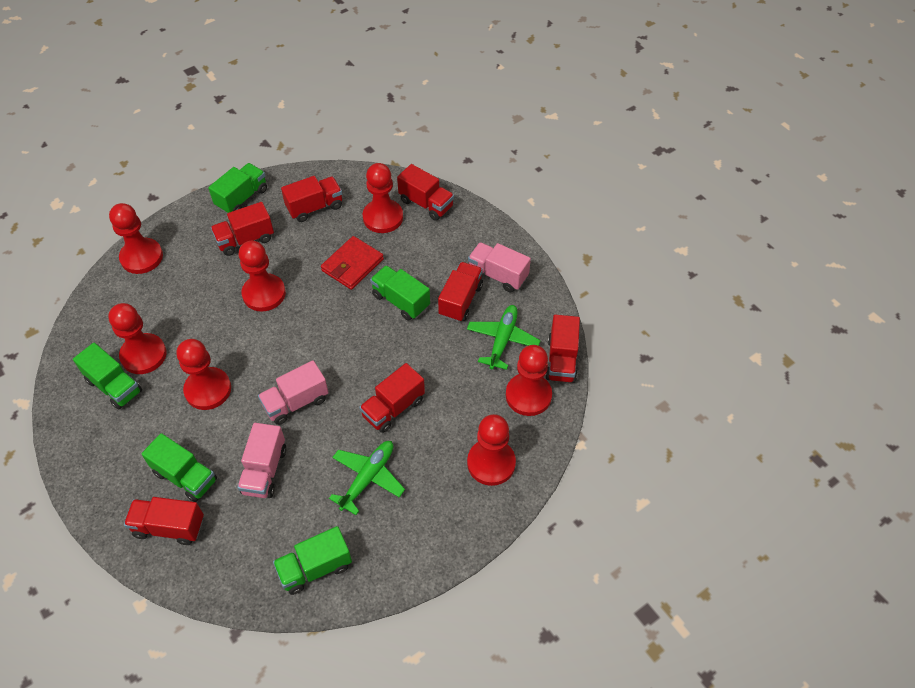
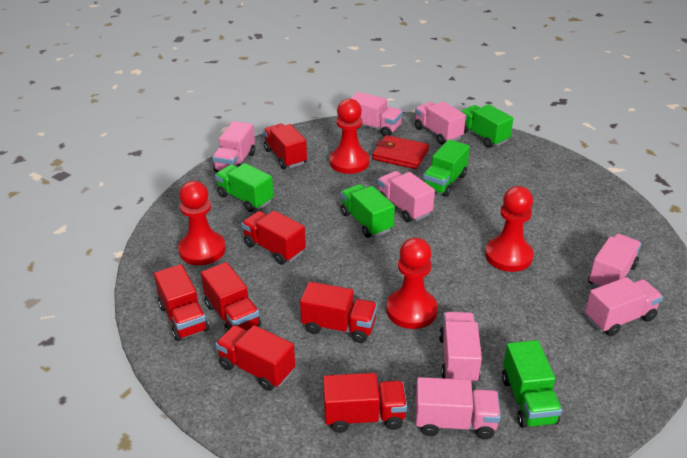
green plane: 2 -> 0
pink truck: 3 -> 8
red pawn: 7 -> 4

